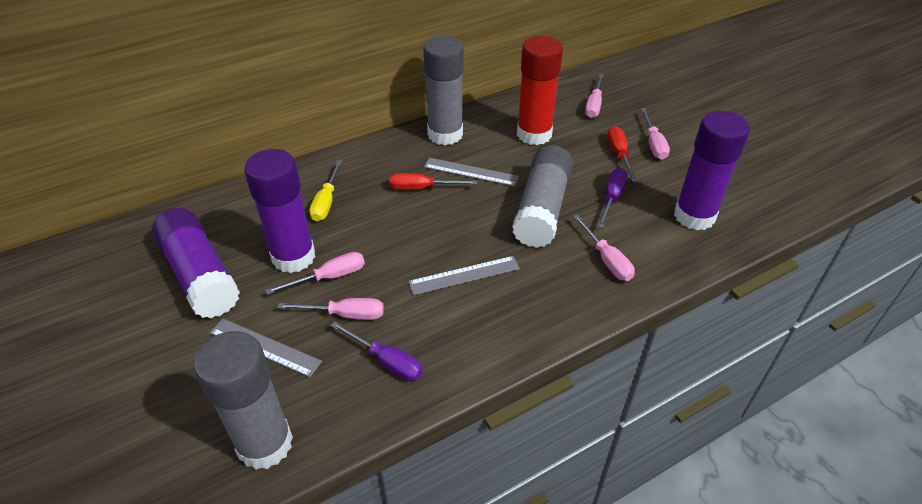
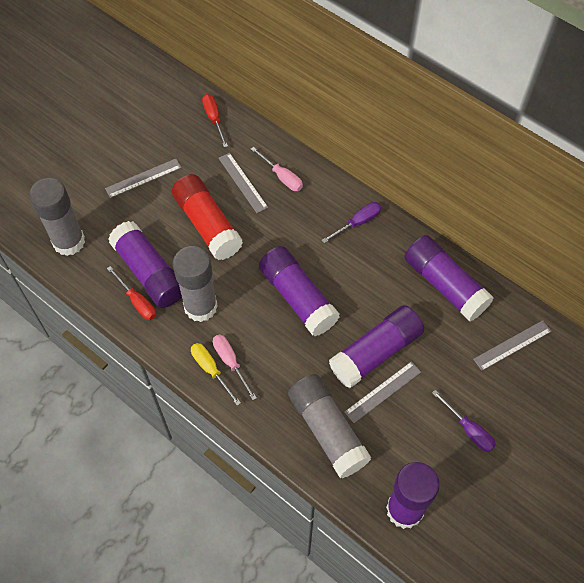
grey ruler: 3 -> 4
pink screwdriver: 5 -> 2
purple glue stick: 3 -> 5

